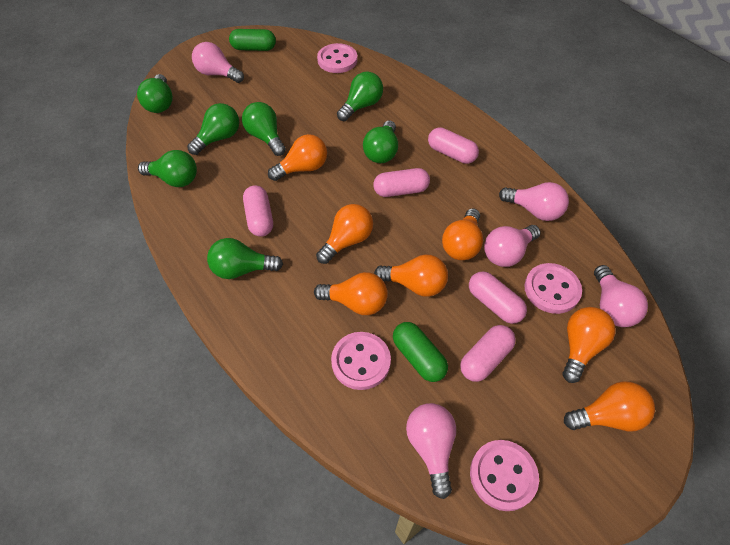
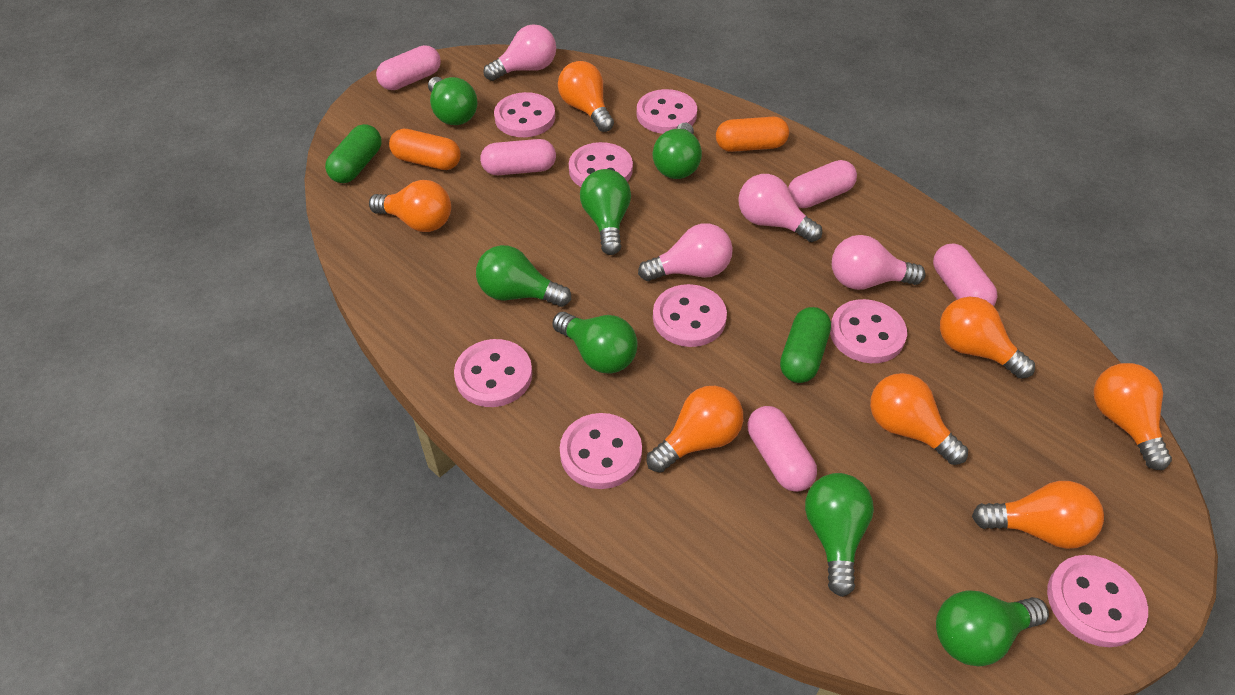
orange capsule: 0 -> 2
pink button: 4 -> 8
pink light bulb: 5 -> 4

